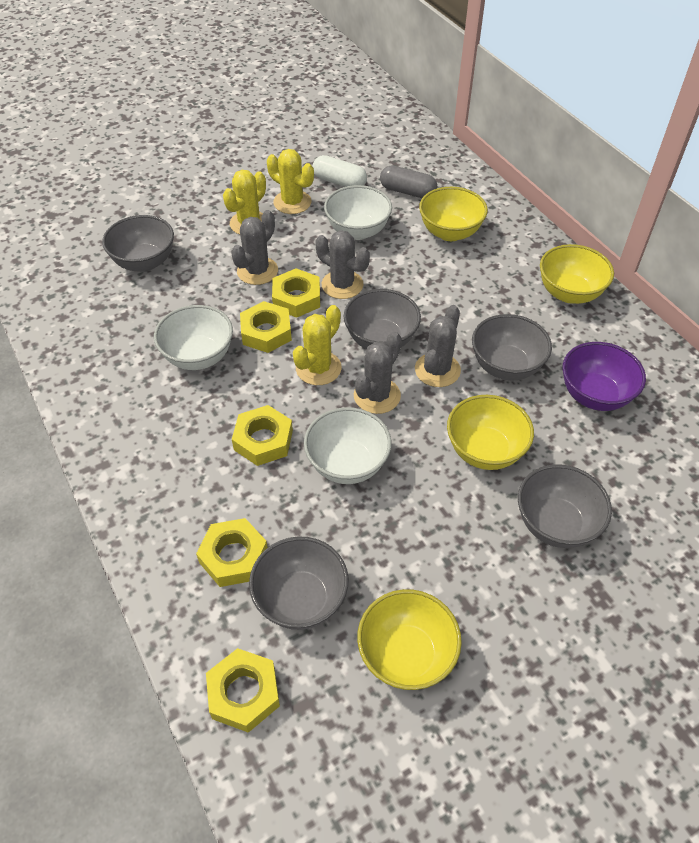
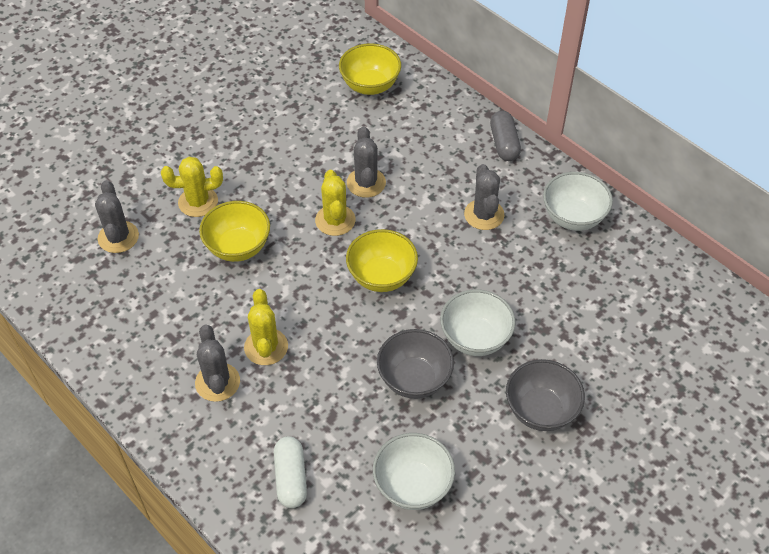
grey bowl: 5 -> 2
purple bowl: 1 -> 0
yellow bowl: 4 -> 3
yellow nut: 5 -> 0

